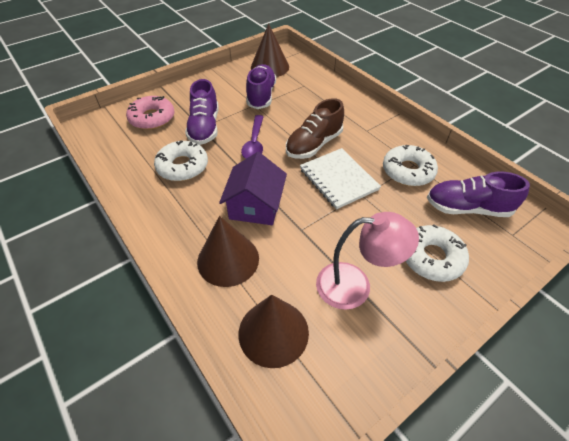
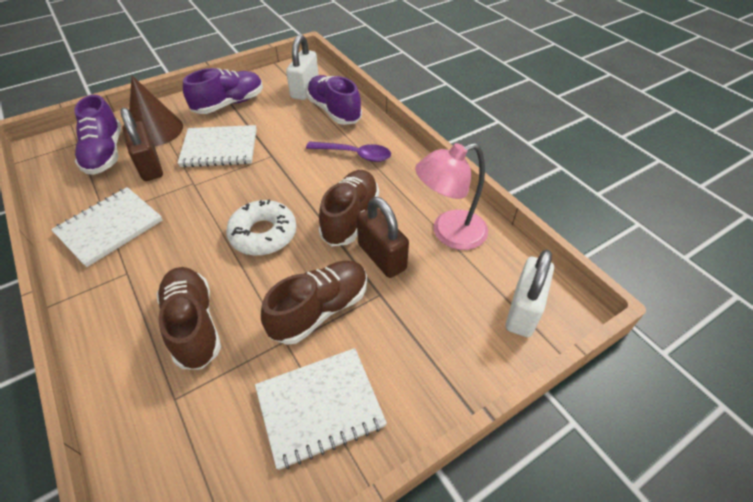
brown cone: 3 -> 1
brown padlock: 0 -> 2
brown shoe: 1 -> 3
pink donut: 1 -> 0
purple house: 1 -> 0
white donut: 3 -> 1
white notebook: 1 -> 3
white padlock: 0 -> 2

